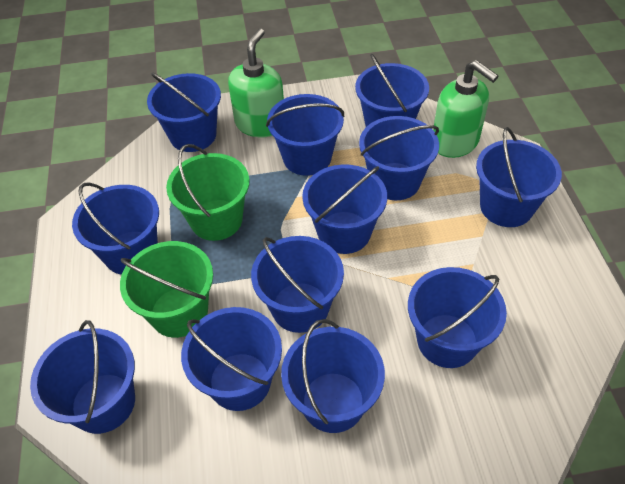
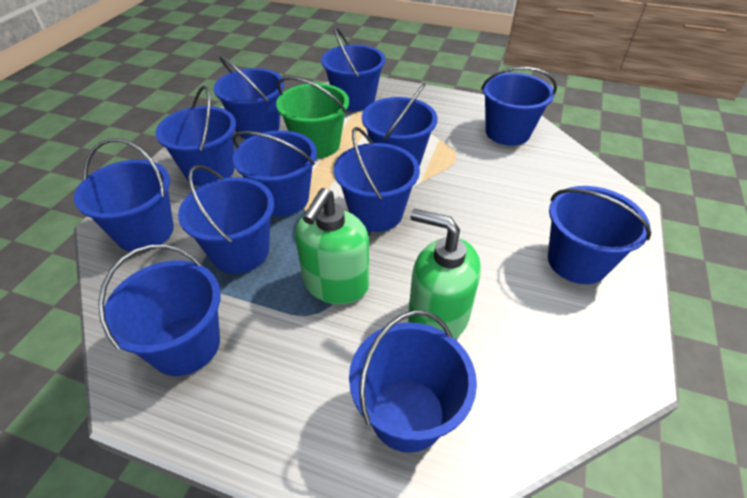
green bucket: 2 -> 1

